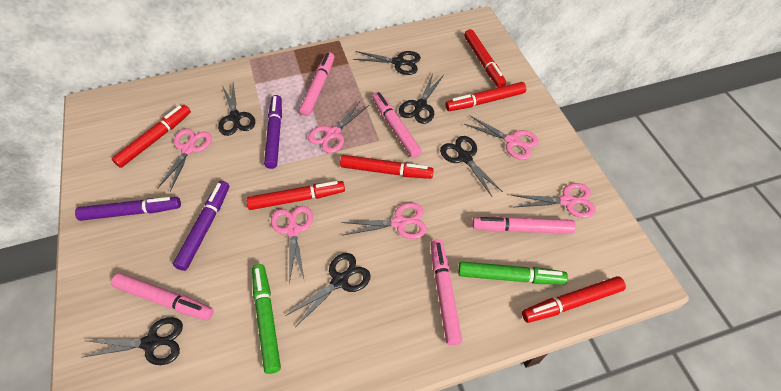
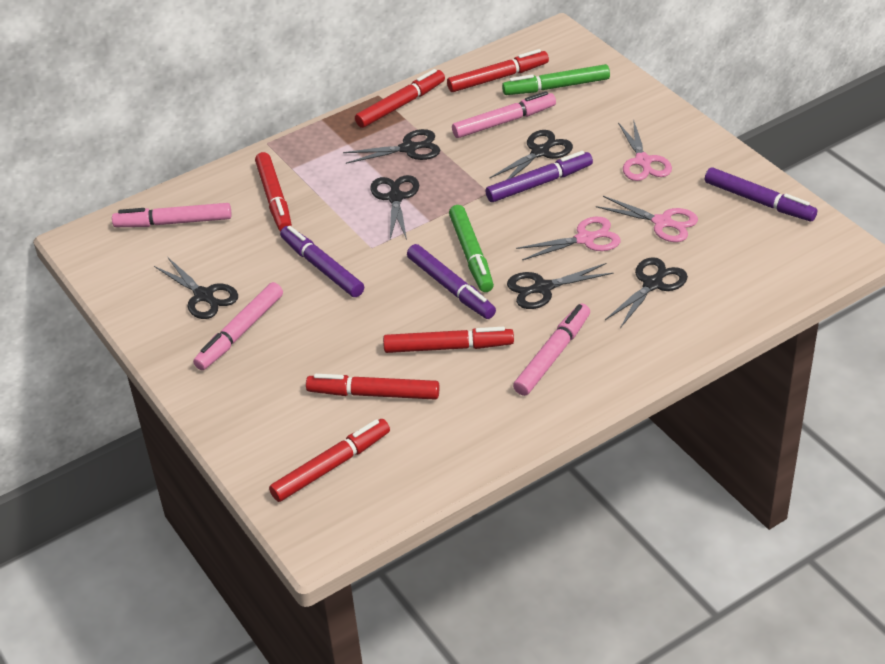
pink marker: 5 -> 4
pink scissors: 6 -> 3
purple marker: 3 -> 4

